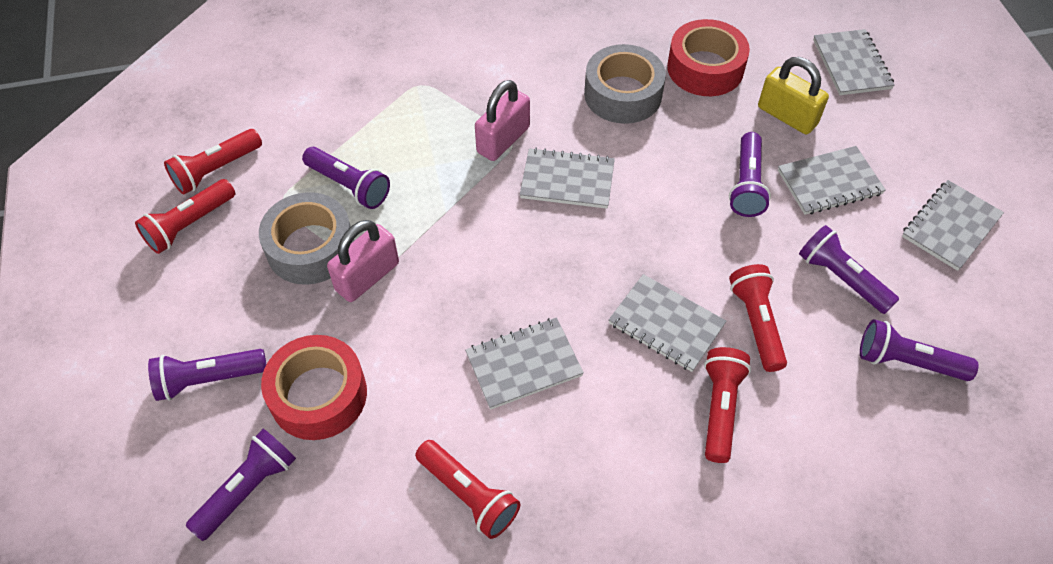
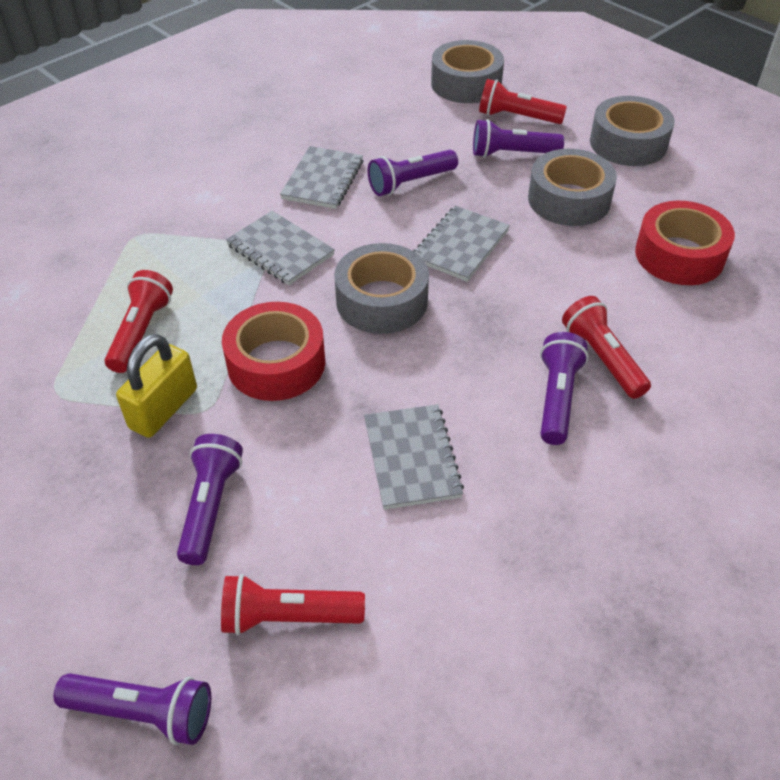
grey notebook: 6 -> 4
grey tape: 2 -> 4
pink padlock: 2 -> 0
purple flashlight: 6 -> 5
red flashlight: 5 -> 4

